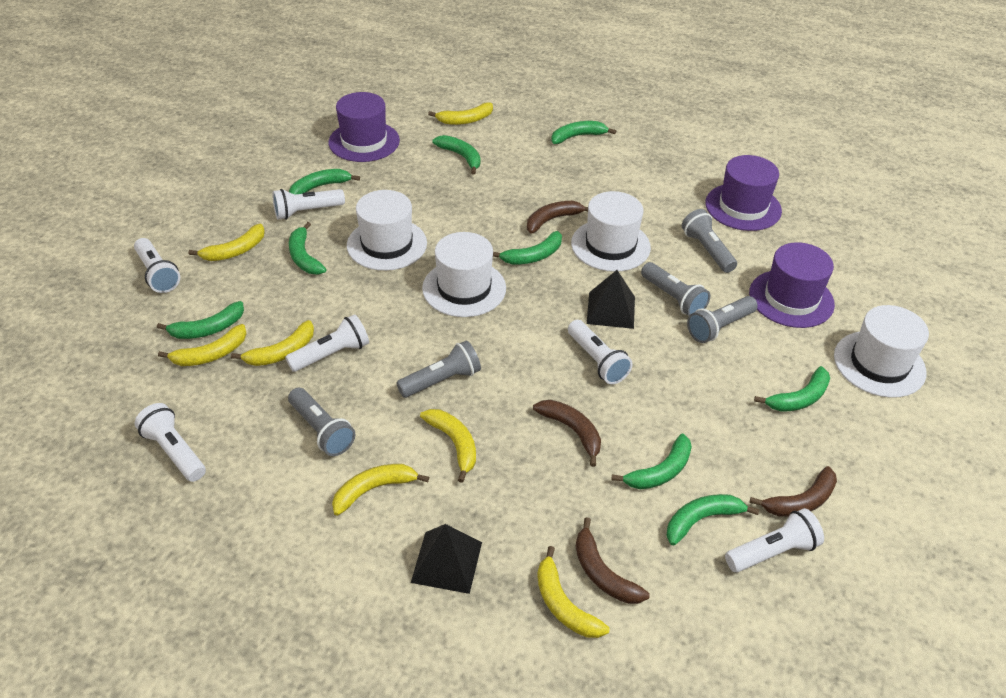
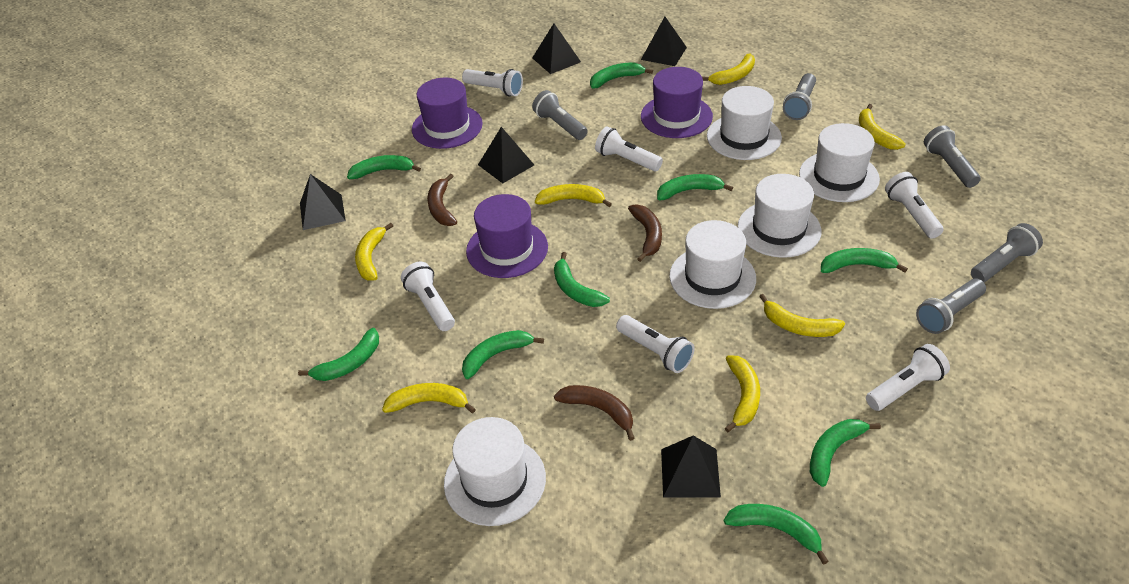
black pyramid: 2 -> 5
brown banana: 4 -> 3
white hat: 4 -> 5

